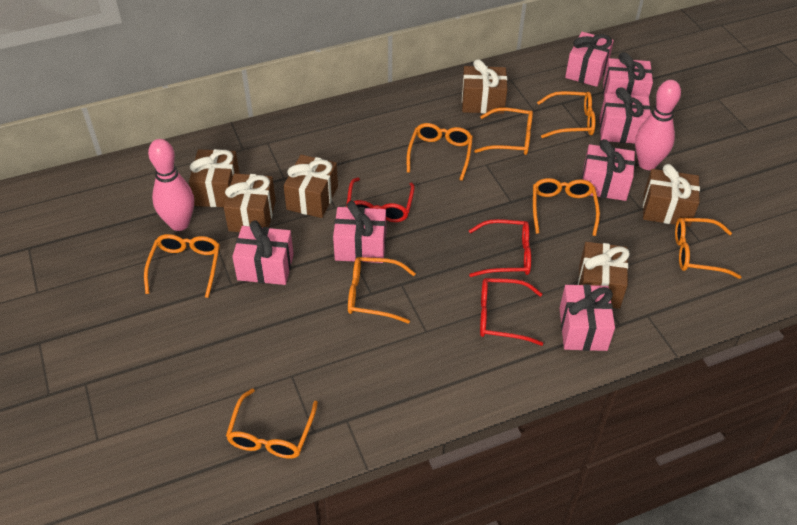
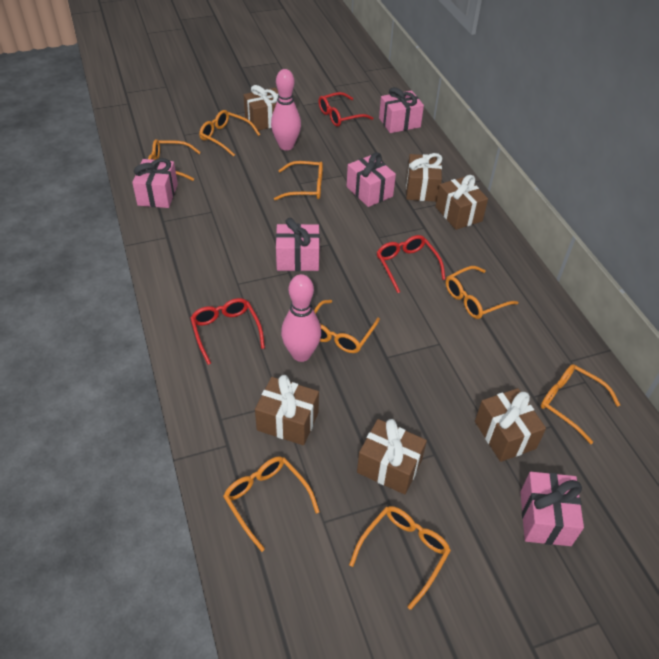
pink gift: 7 -> 5

